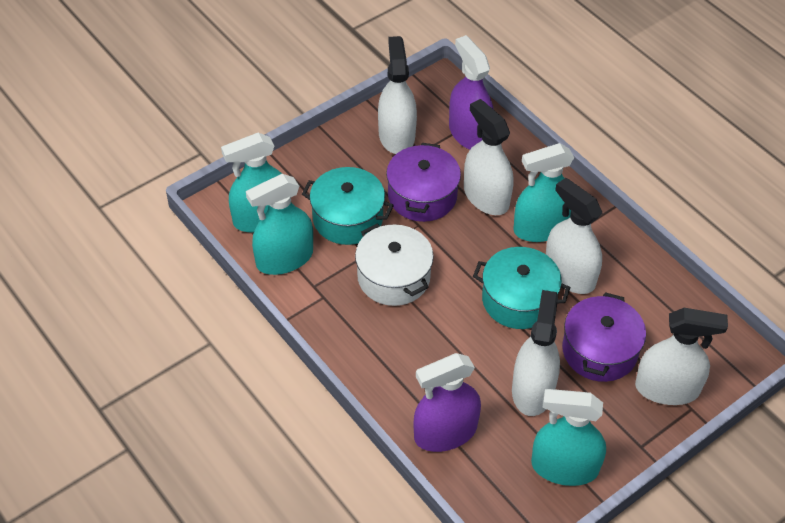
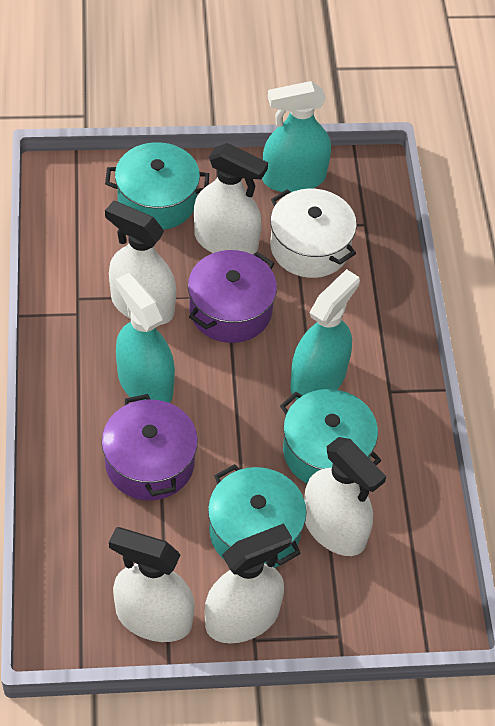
purple spray bottle: 2 -> 0
turquoise pot: 2 -> 3
turquoise spray bottle: 4 -> 3

